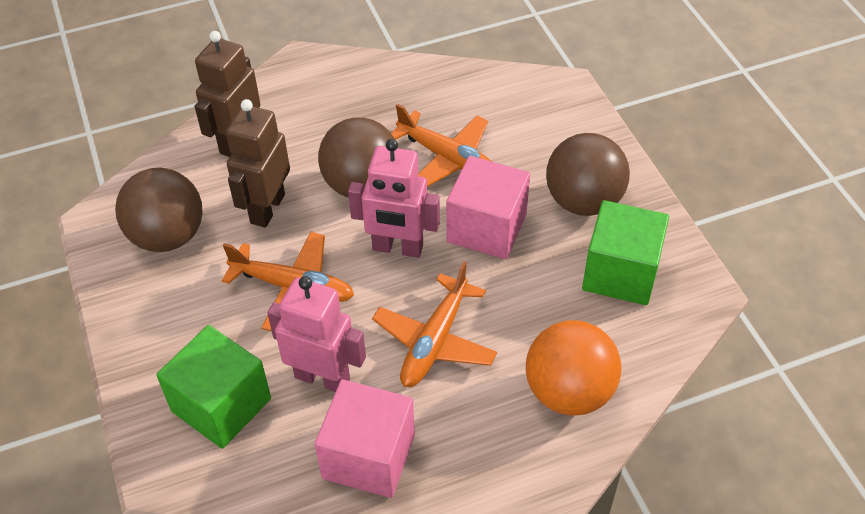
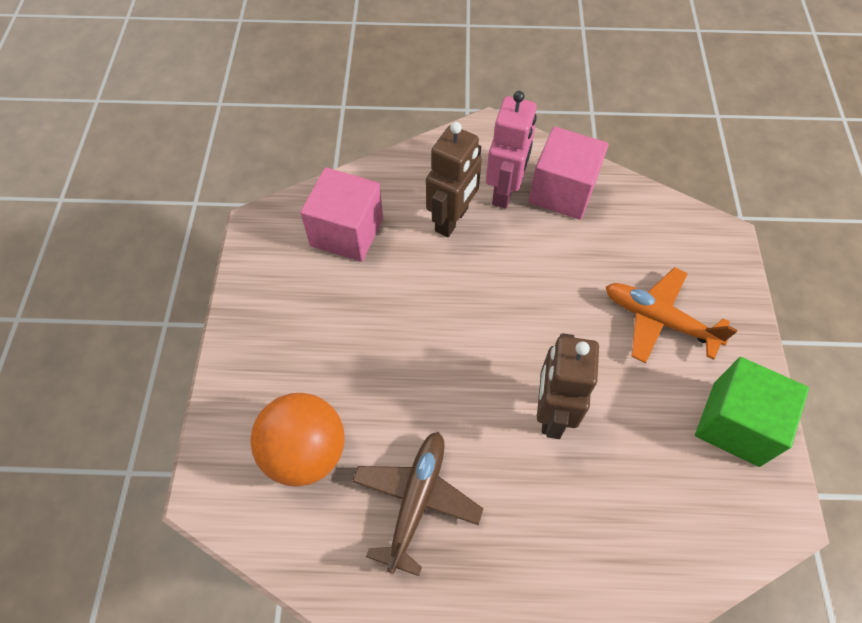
brown ball: 3 -> 0
brown plane: 0 -> 1
green cube: 2 -> 1
orange plane: 3 -> 1
pink robot: 2 -> 1

